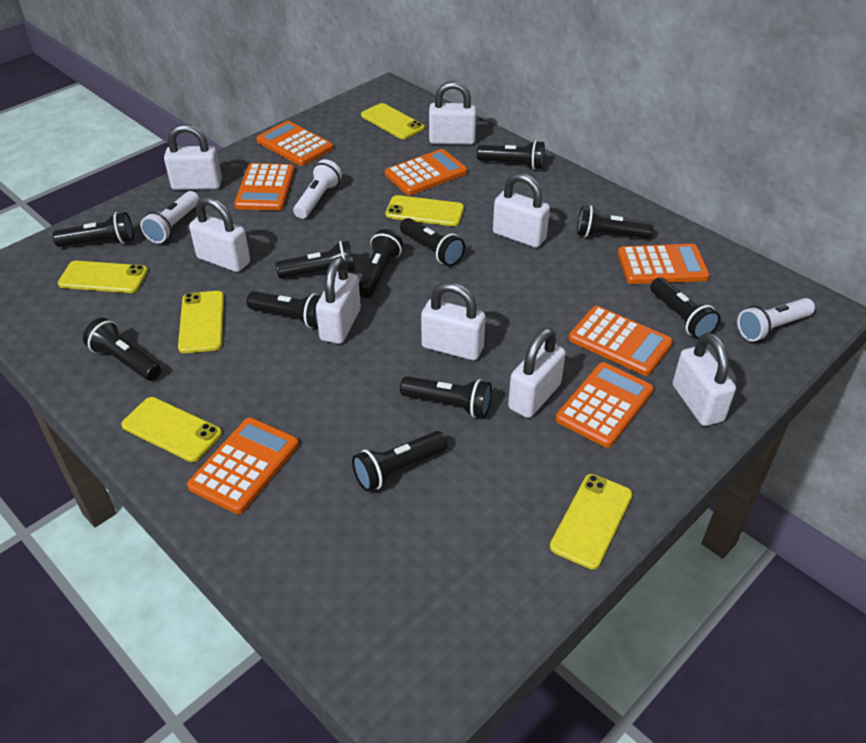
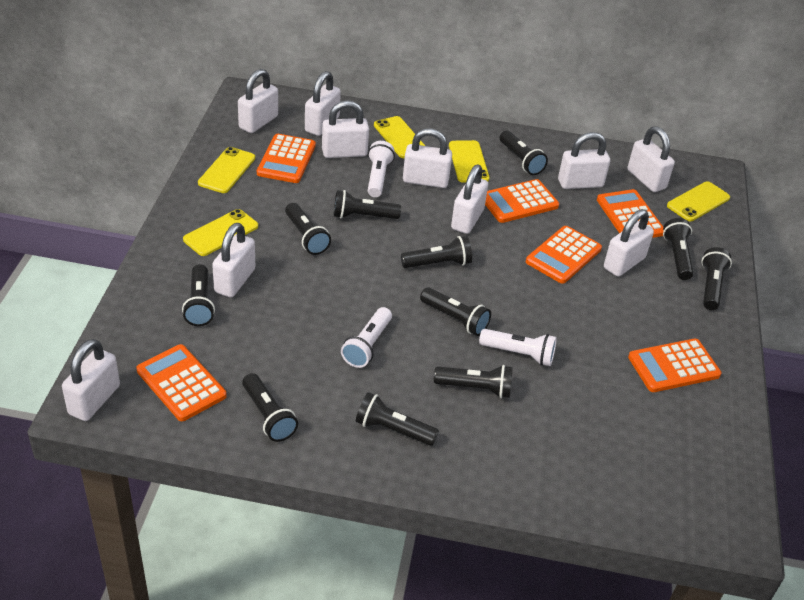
orange calculator: 7 -> 6
white padlock: 8 -> 10
yellow phone: 6 -> 5

